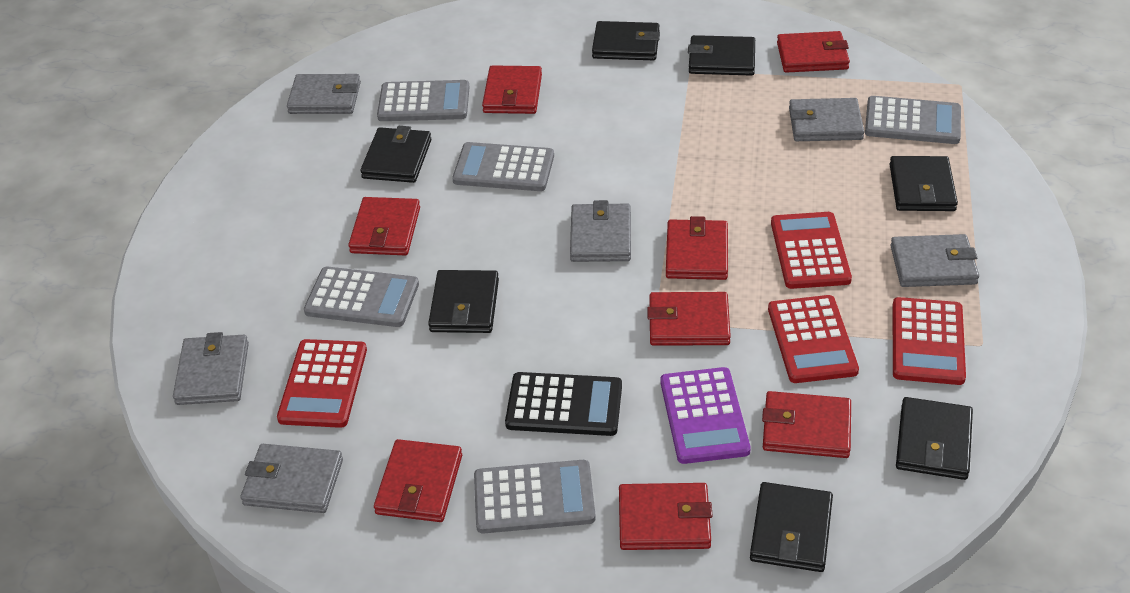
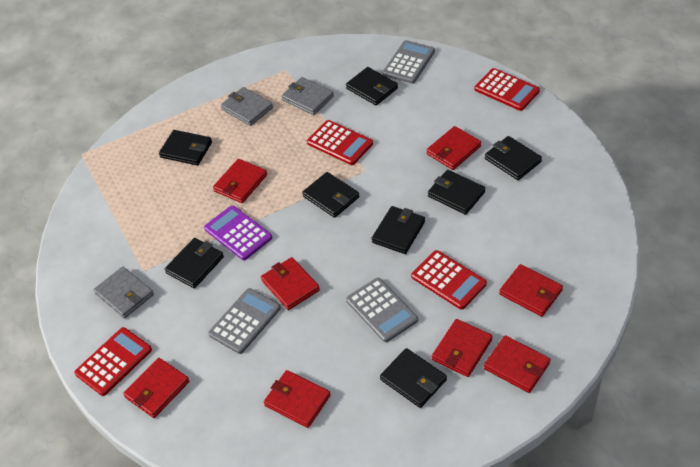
black calculator: 1 -> 0
black wallet: 7 -> 8
grey calculator: 5 -> 3
grey wallet: 6 -> 3

